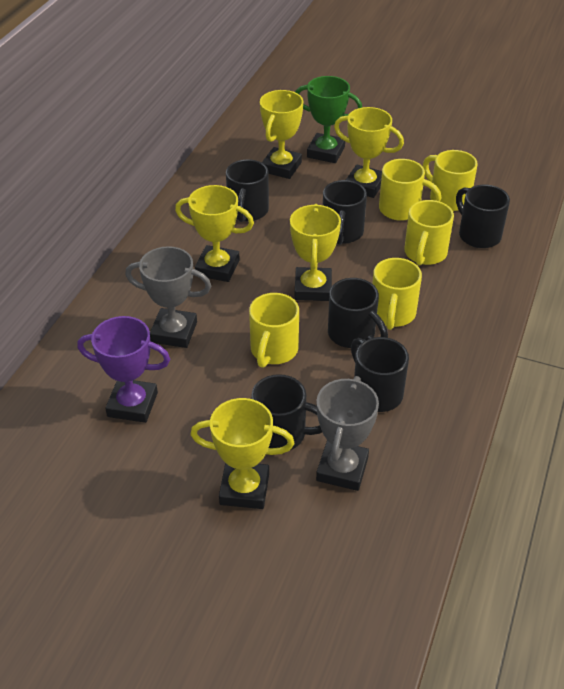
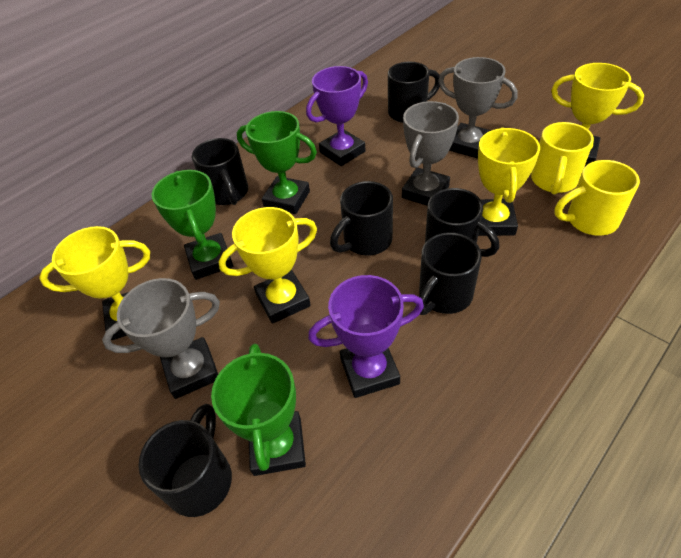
green trophy: 1 -> 3
grey trophy: 2 -> 3
purple trophy: 1 -> 2
yellow mug: 5 -> 2
yellow trophy: 5 -> 4

